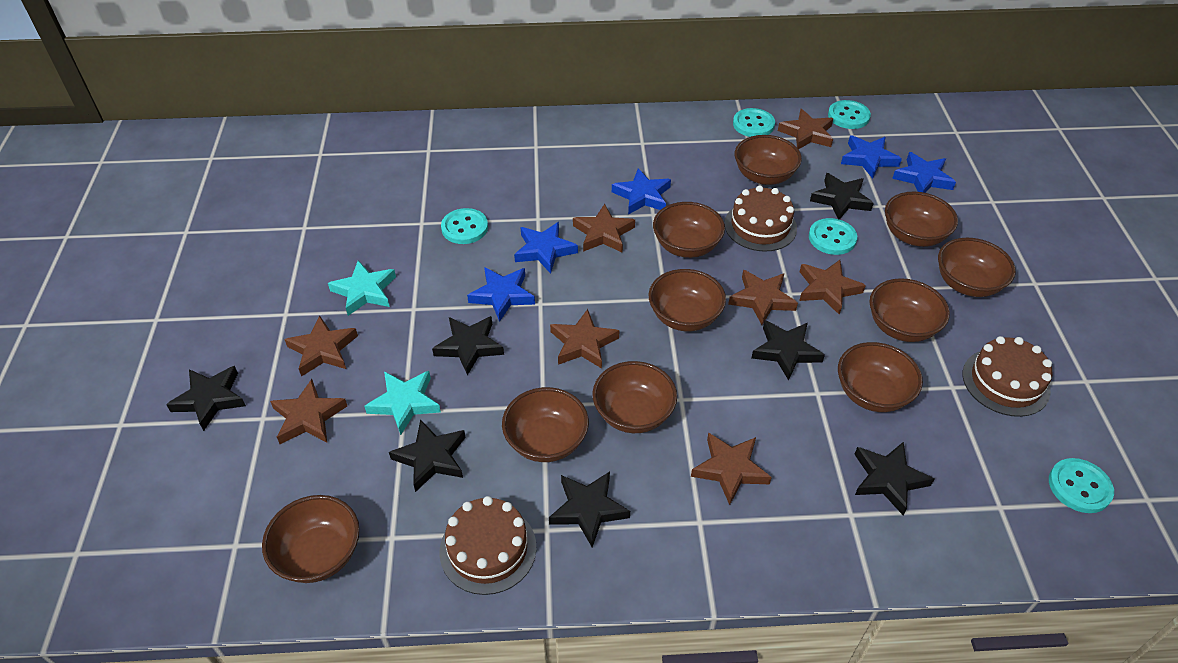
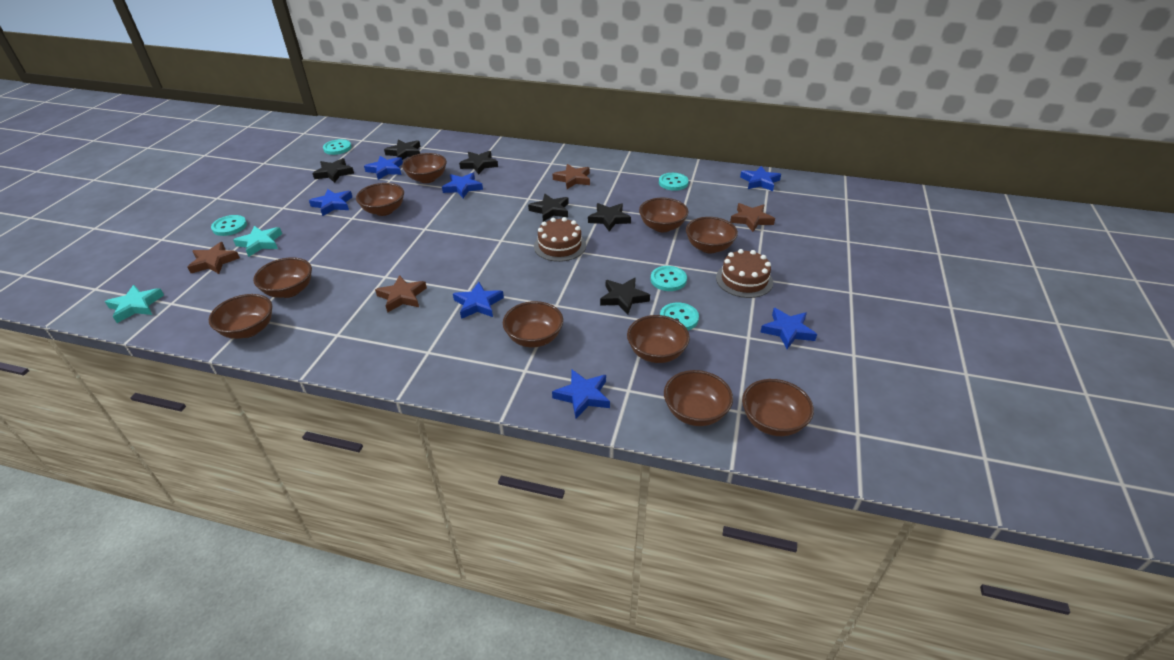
black star: 7 -> 6
blue star: 5 -> 7
brown cake: 3 -> 2
brown star: 8 -> 4

